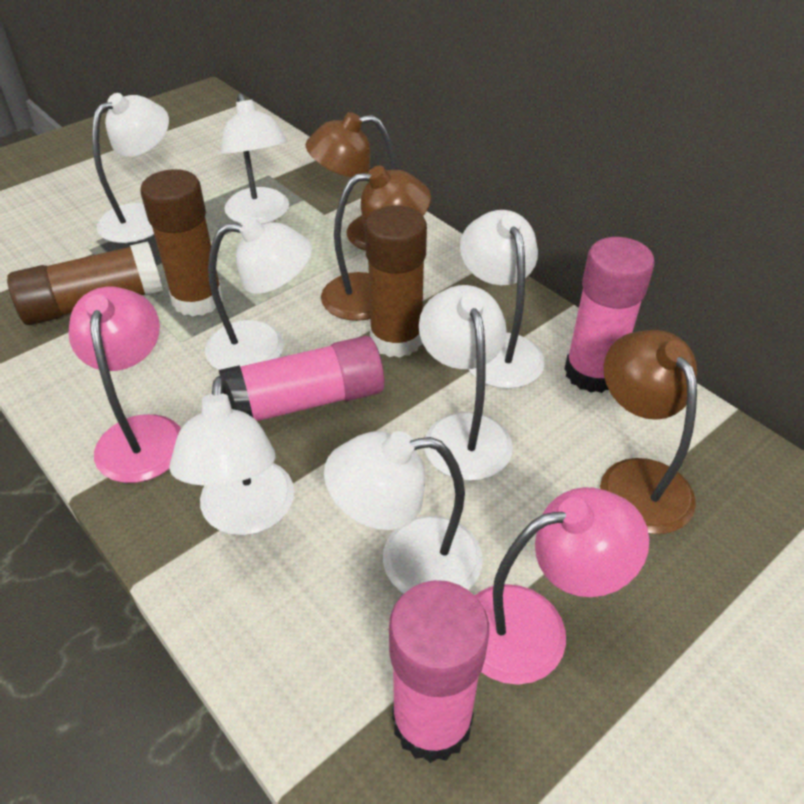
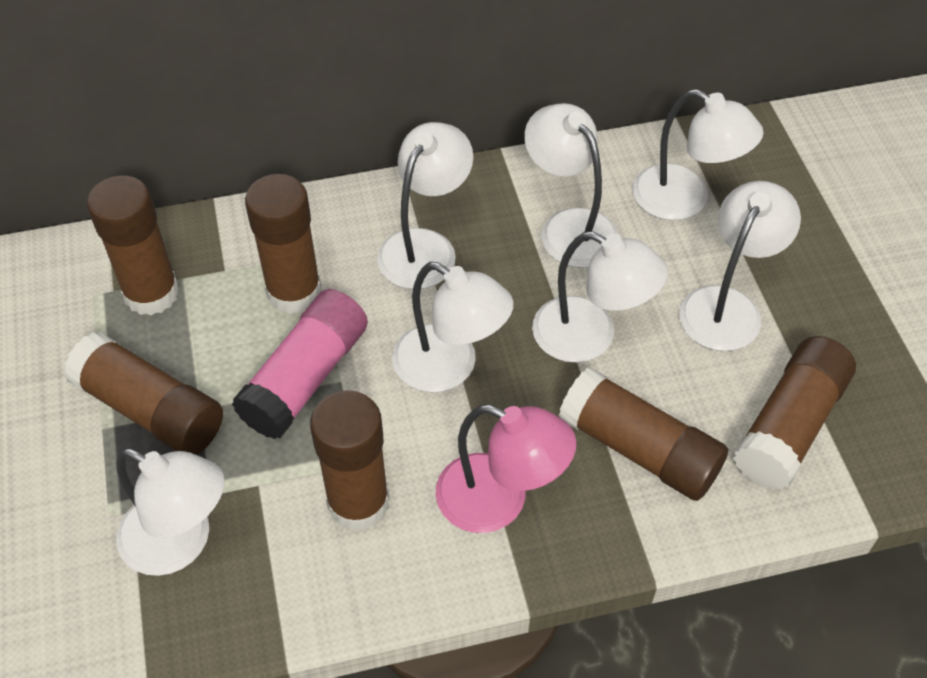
brown glue stick: 3 -> 6
brown lamp: 3 -> 0
pink glue stick: 3 -> 1
pink lamp: 2 -> 1

